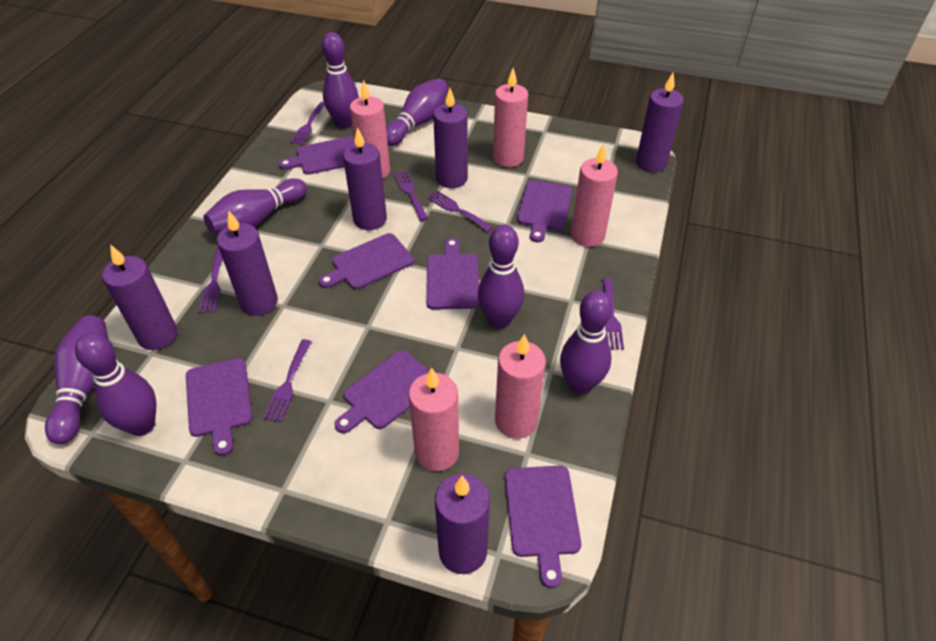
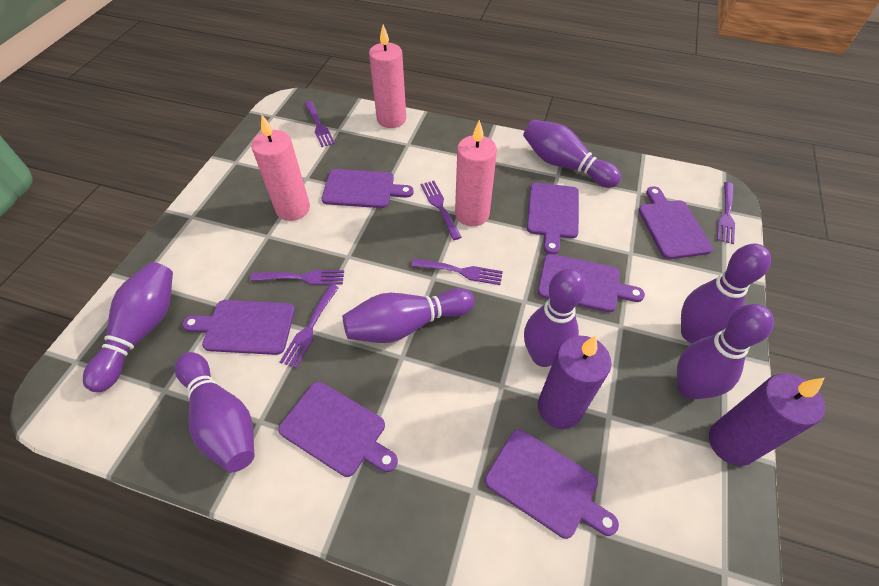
pink candle: 5 -> 3
purple candle: 6 -> 2

